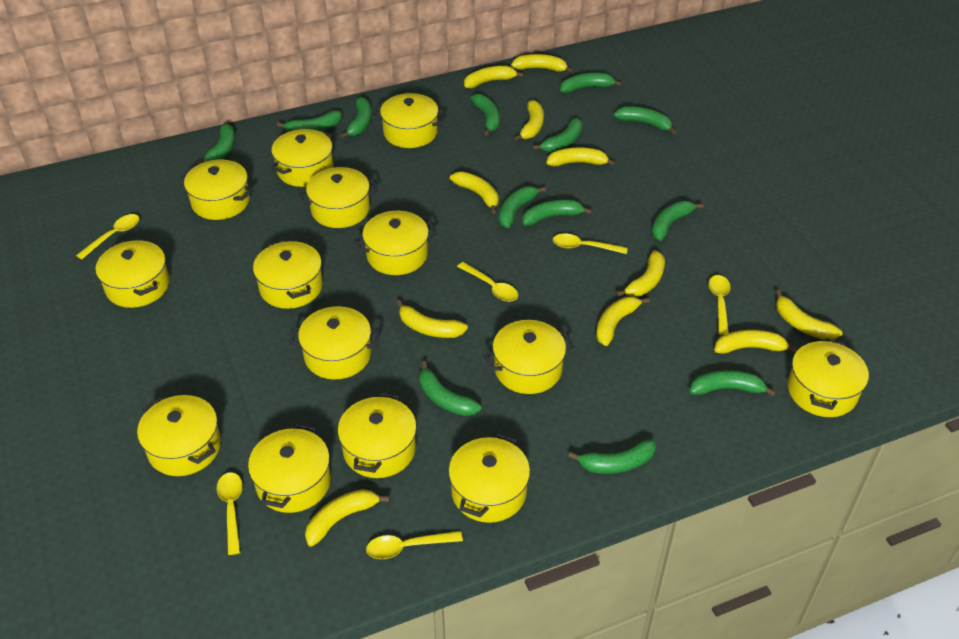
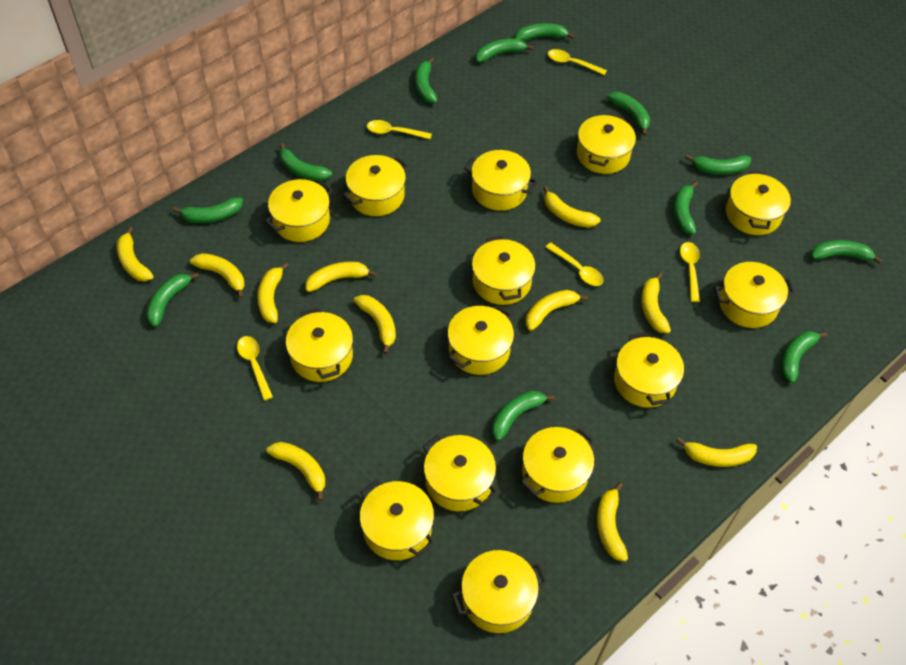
green banana: 13 -> 12
yellow spoon: 6 -> 5

